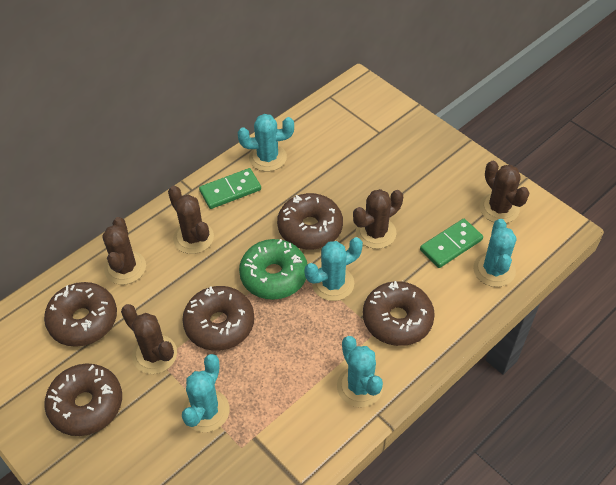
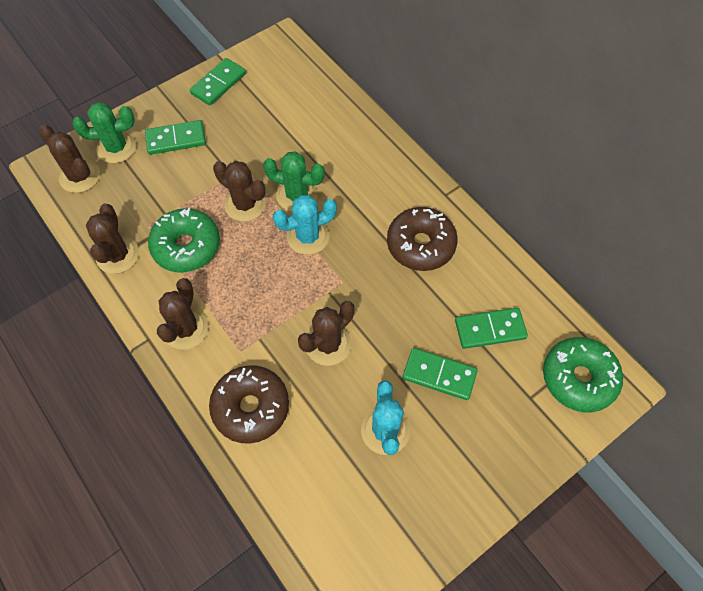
brown donut: 5 -> 2
green cactus: 0 -> 2
green domino: 2 -> 4
green donut: 1 -> 2
turquoise cactus: 5 -> 2

